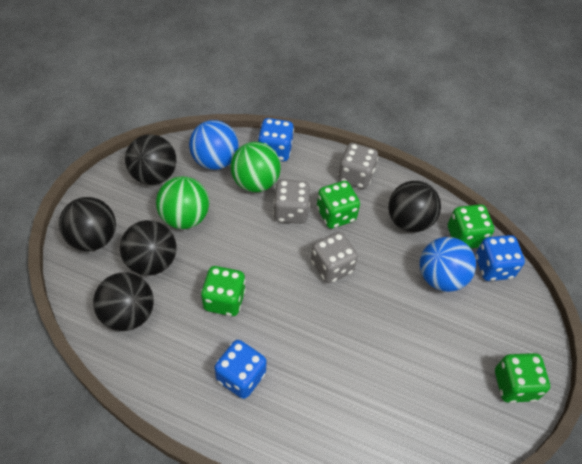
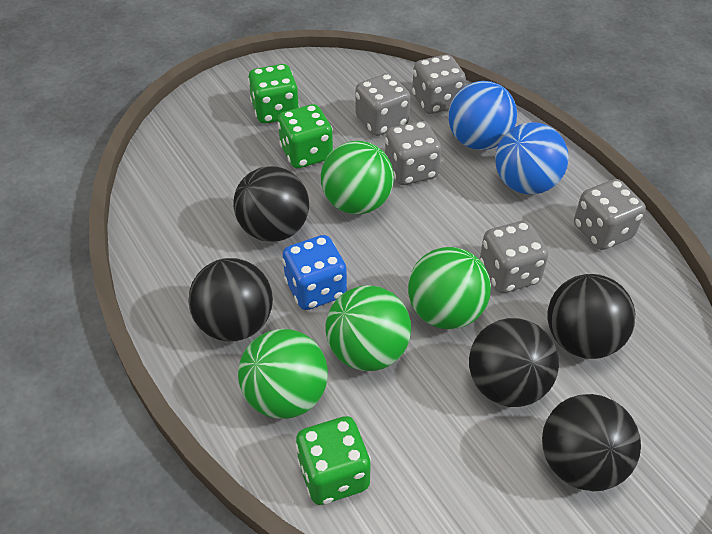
blue dice: 3 -> 1
green ball: 2 -> 4
green dice: 4 -> 3
grey dice: 3 -> 5

